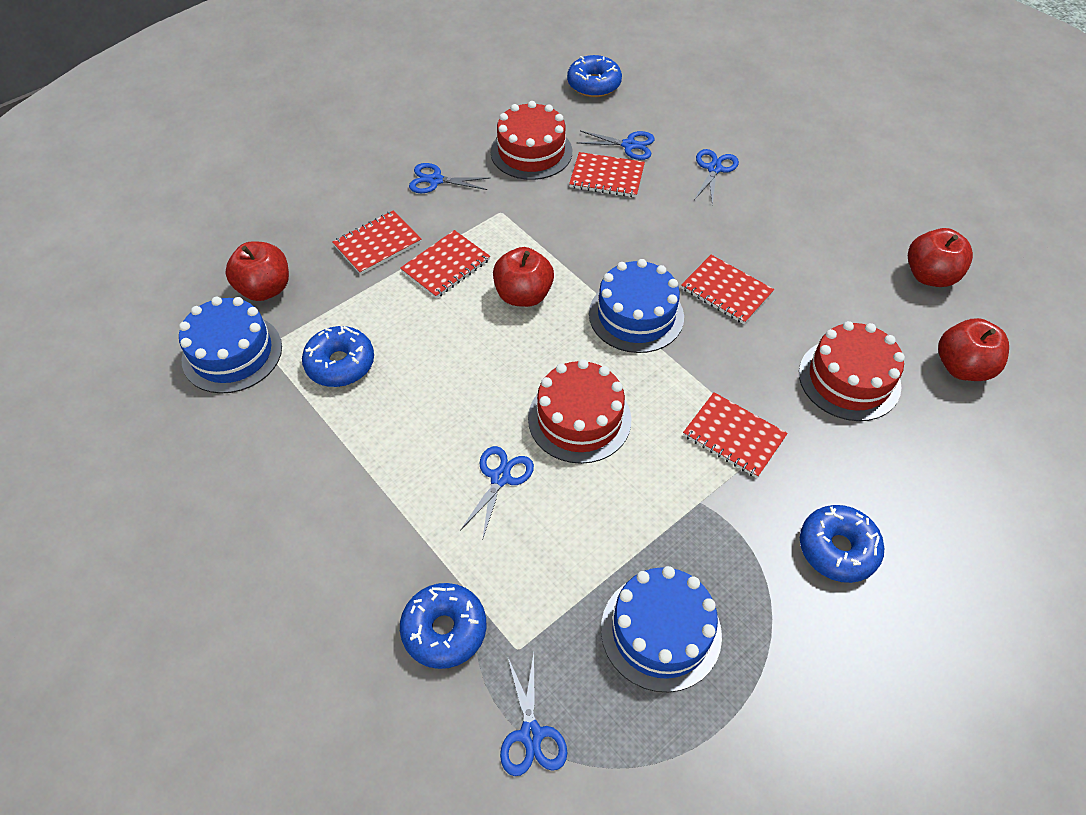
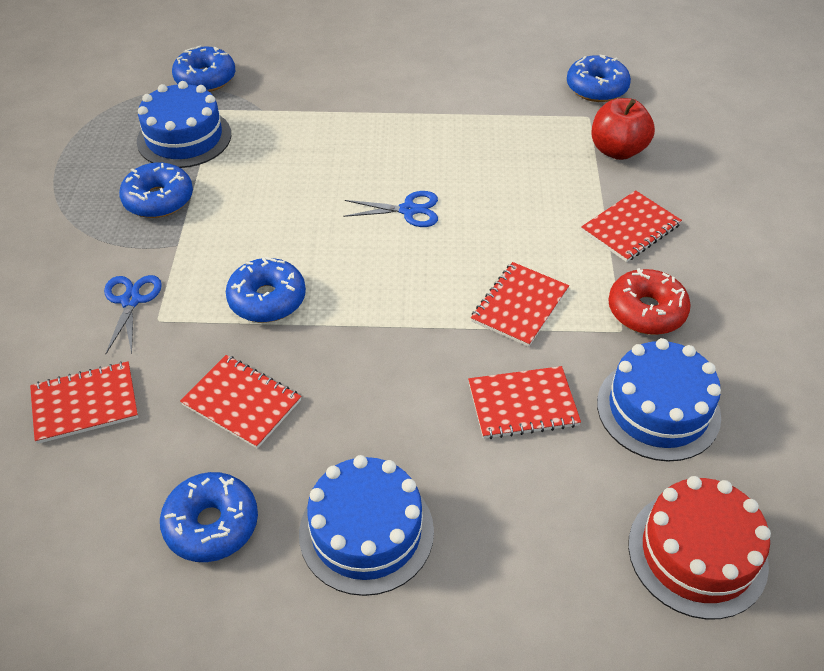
blue donut: 4 -> 5
blue scissors: 5 -> 2
red apple: 4 -> 1
red cake: 3 -> 1
red donut: 0 -> 1

